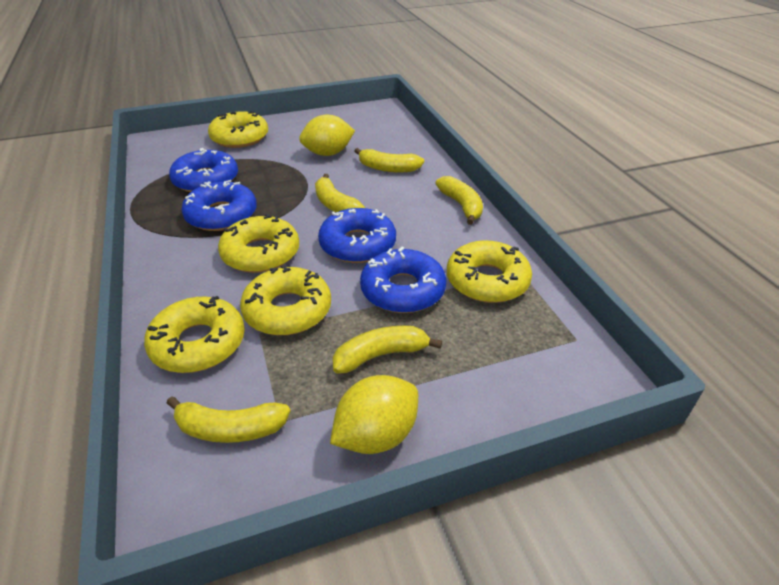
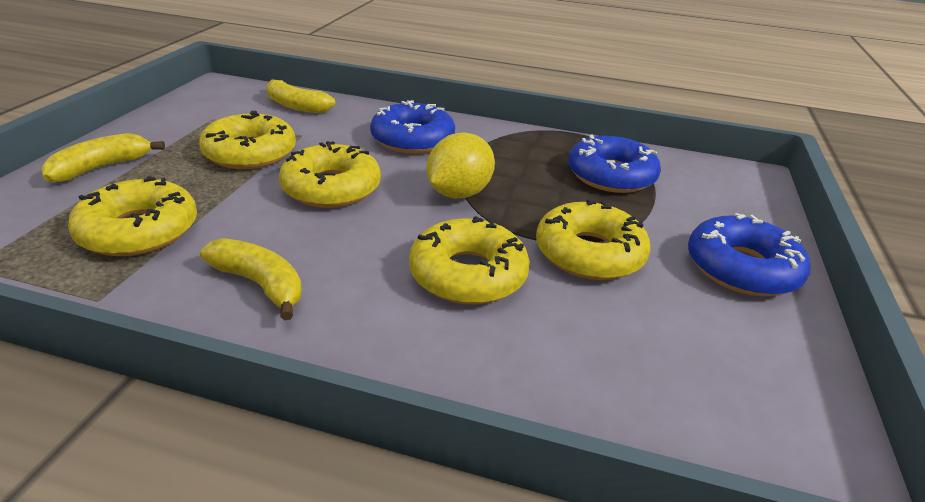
blue donut: 4 -> 3
yellow banana: 5 -> 3
yellow lemon: 2 -> 1

